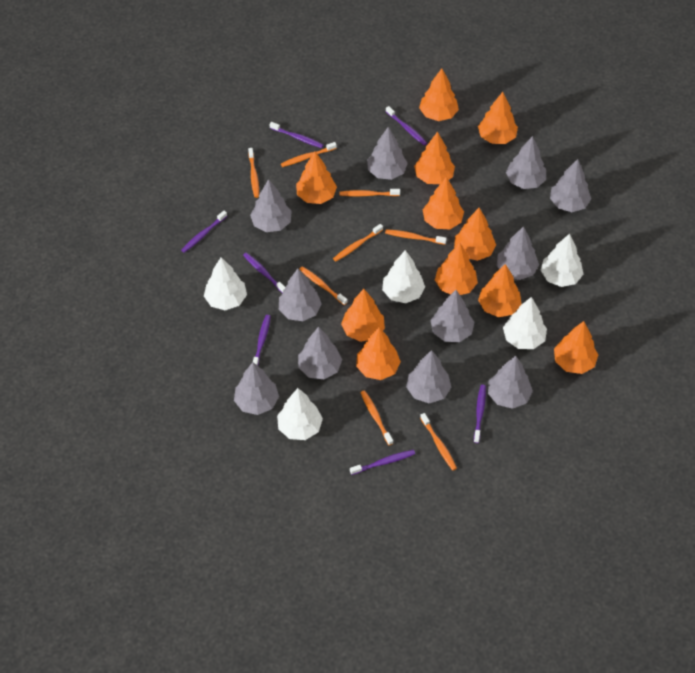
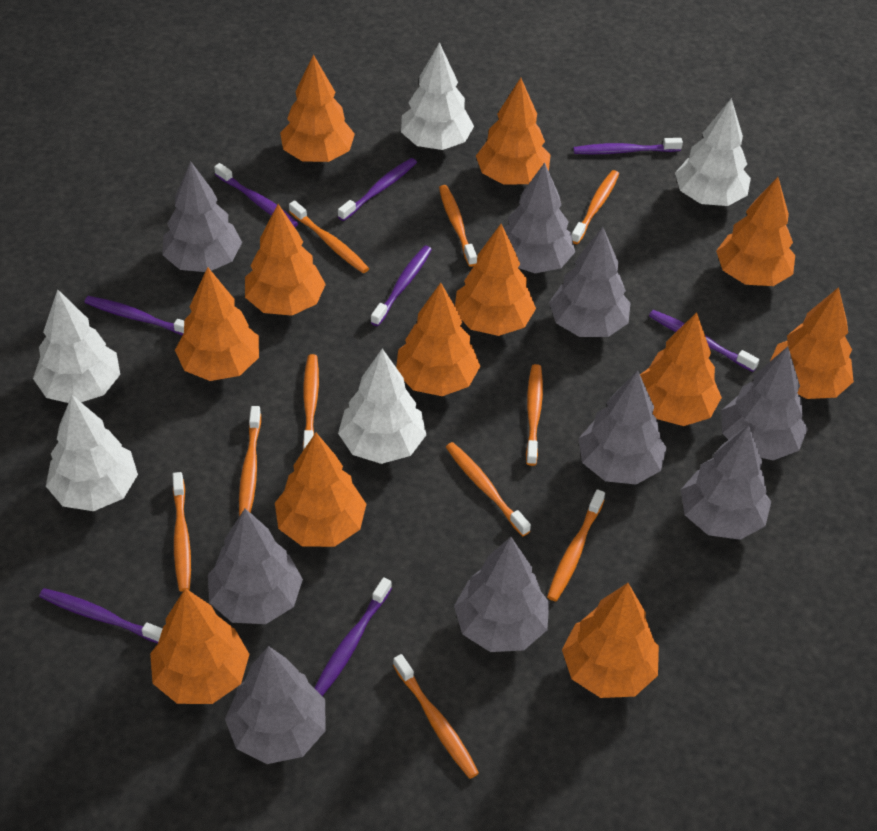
grey tree: 11 -> 9
orange toothbrush: 8 -> 10
orange tree: 11 -> 12
purple toothbrush: 7 -> 8

